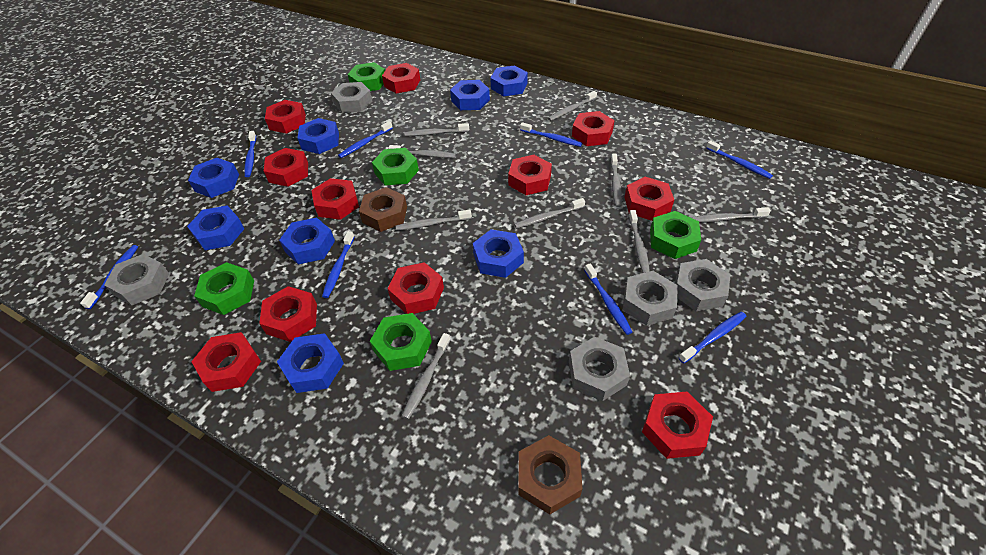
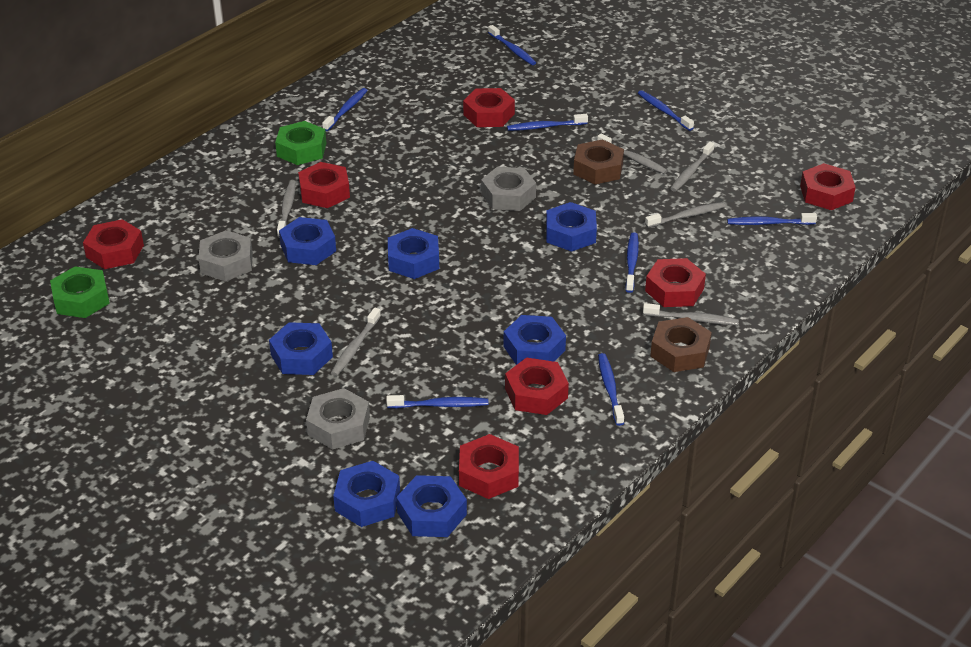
blue nut: 8 -> 7
green nut: 5 -> 2
grey nut: 5 -> 3
grey toothbrush: 9 -> 6
red nut: 11 -> 7

